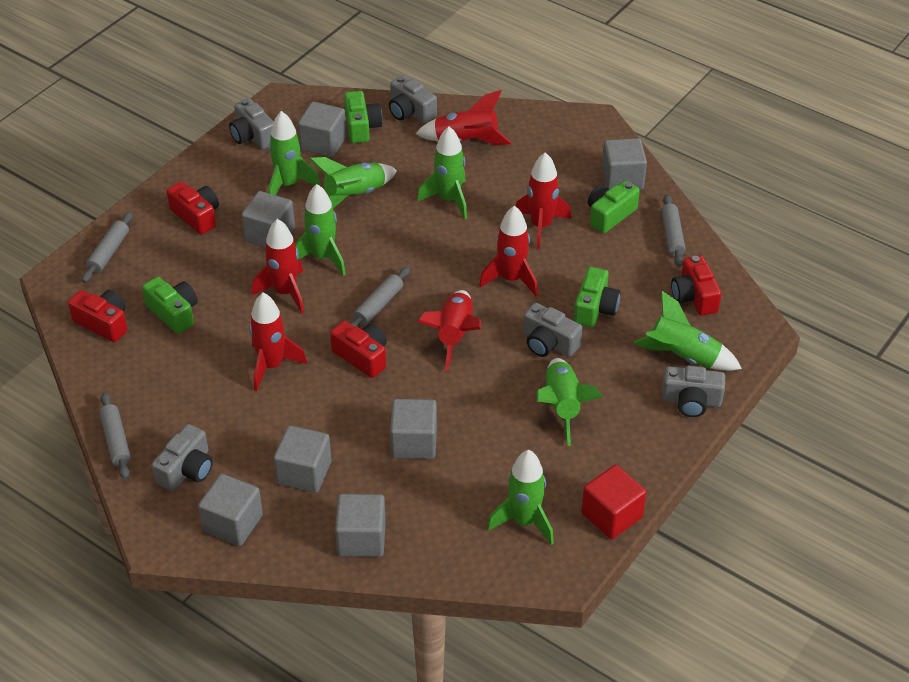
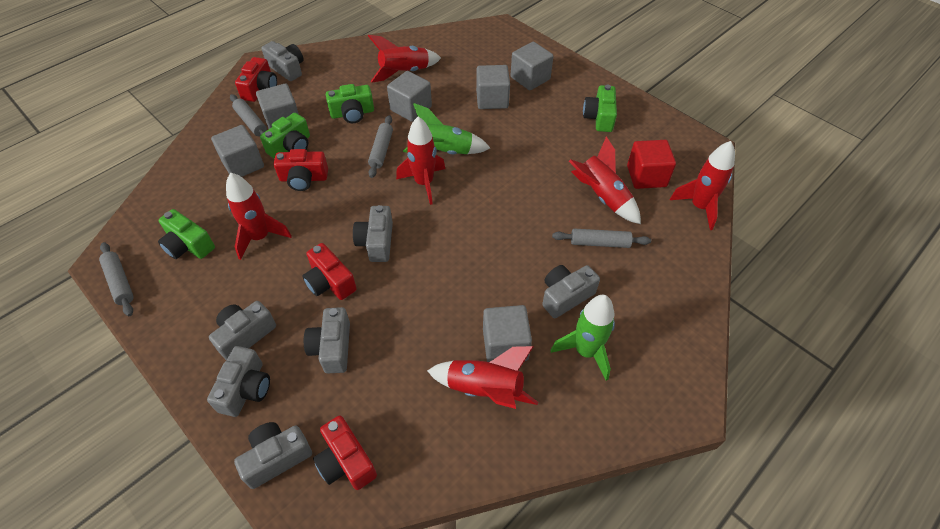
green rocket: 7 -> 2
grey camera: 5 -> 7
grey cube: 7 -> 6

